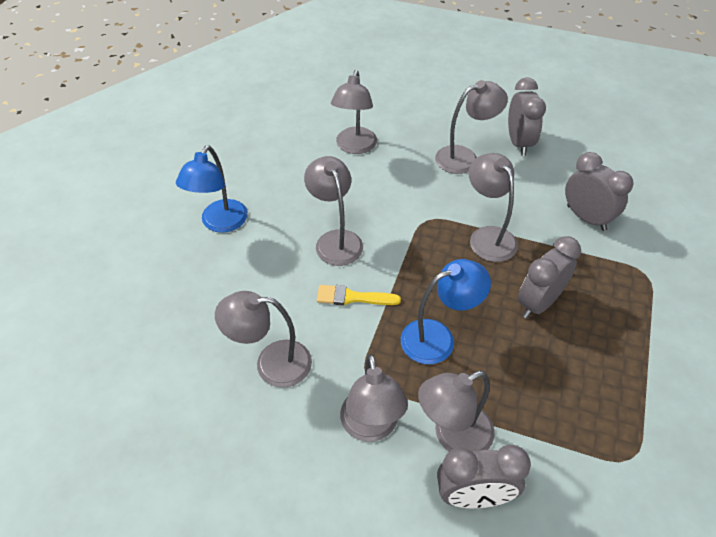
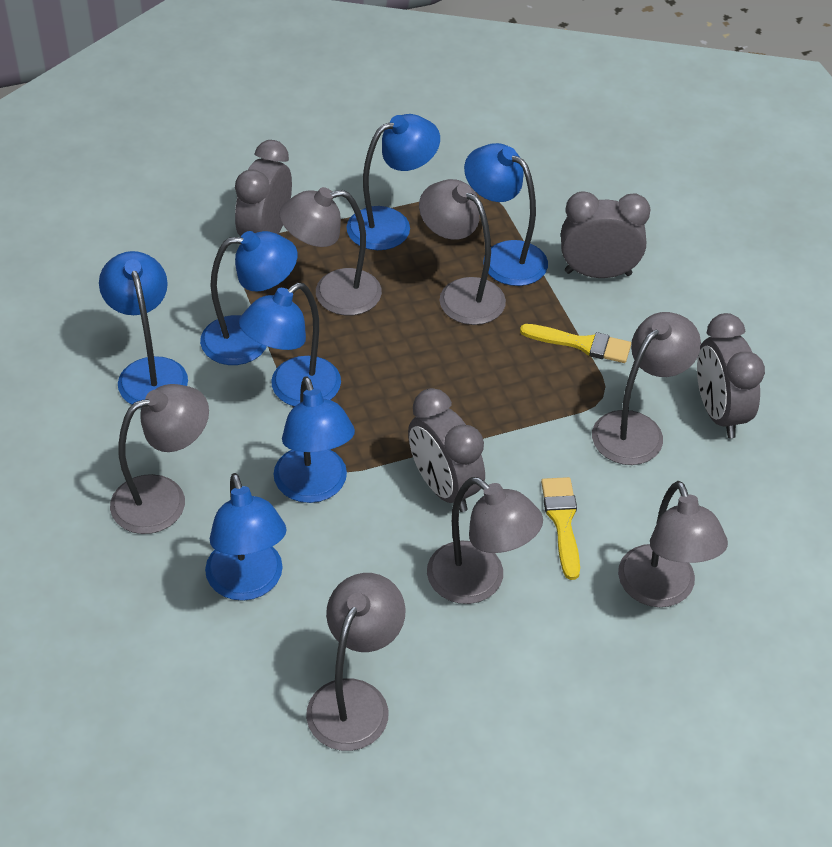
blue lamp: 2 -> 7
yellow brush: 1 -> 2

